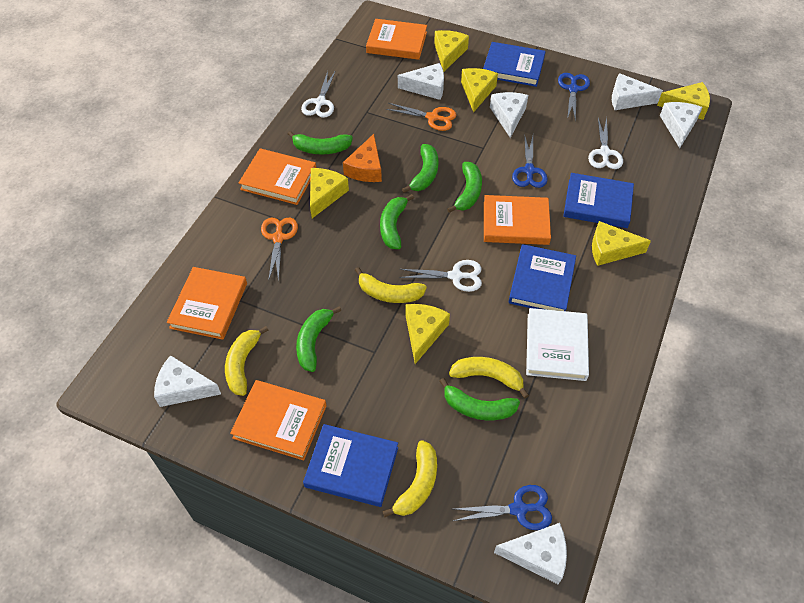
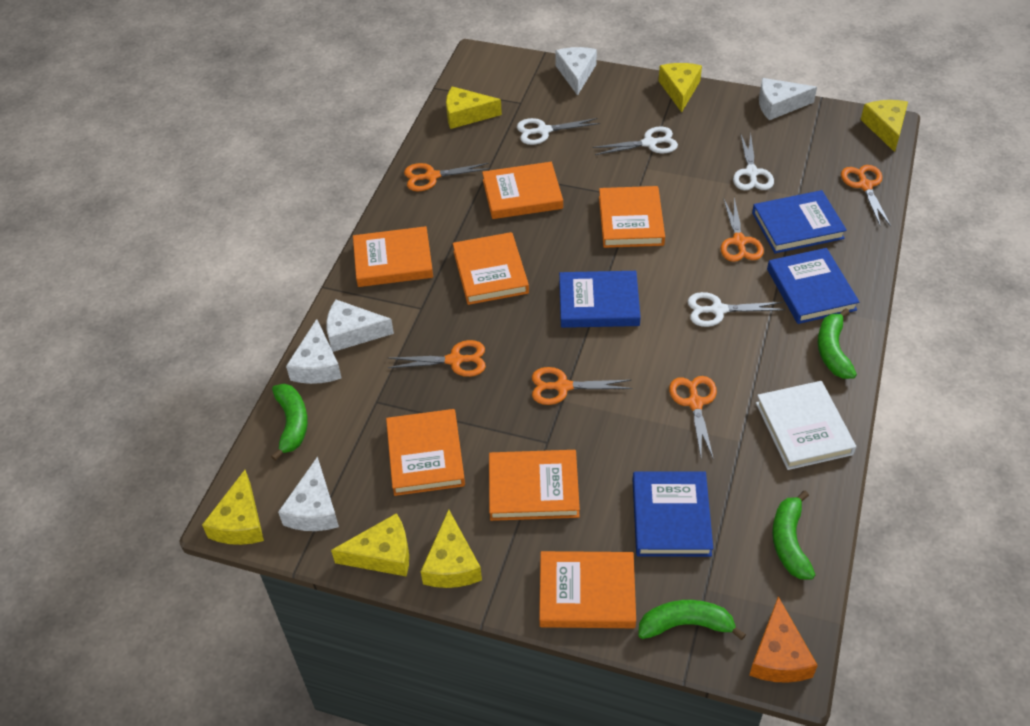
blue scissors: 3 -> 0
green banana: 6 -> 4
orange book: 5 -> 7
orange scissors: 2 -> 6
white cheese: 6 -> 5
white scissors: 3 -> 4
yellow banana: 4 -> 0

